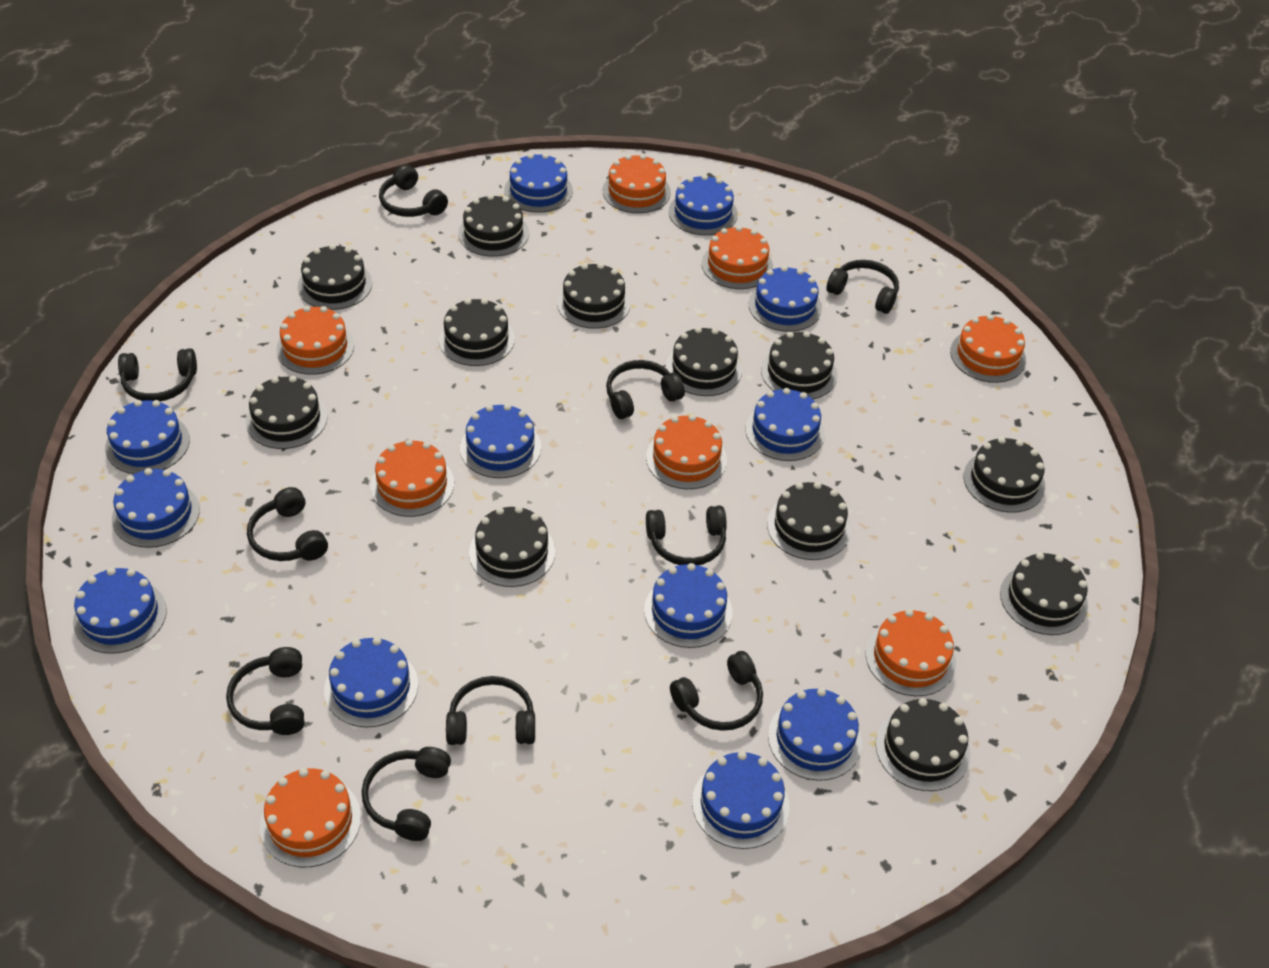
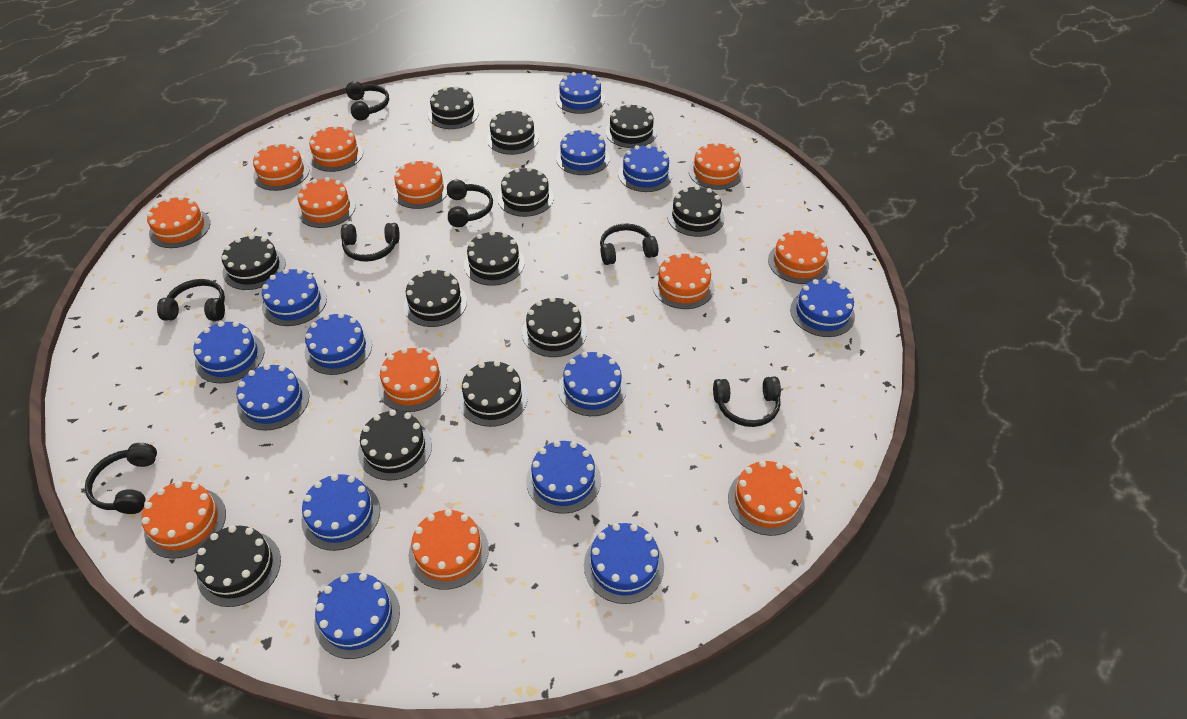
black headphones: 10 -> 7
blue cake: 12 -> 13
orange cake: 8 -> 12

